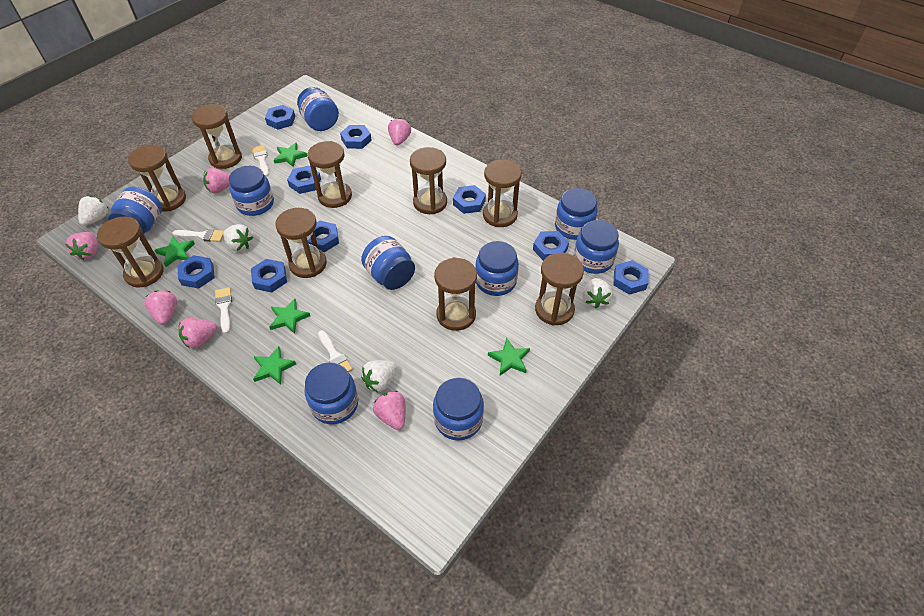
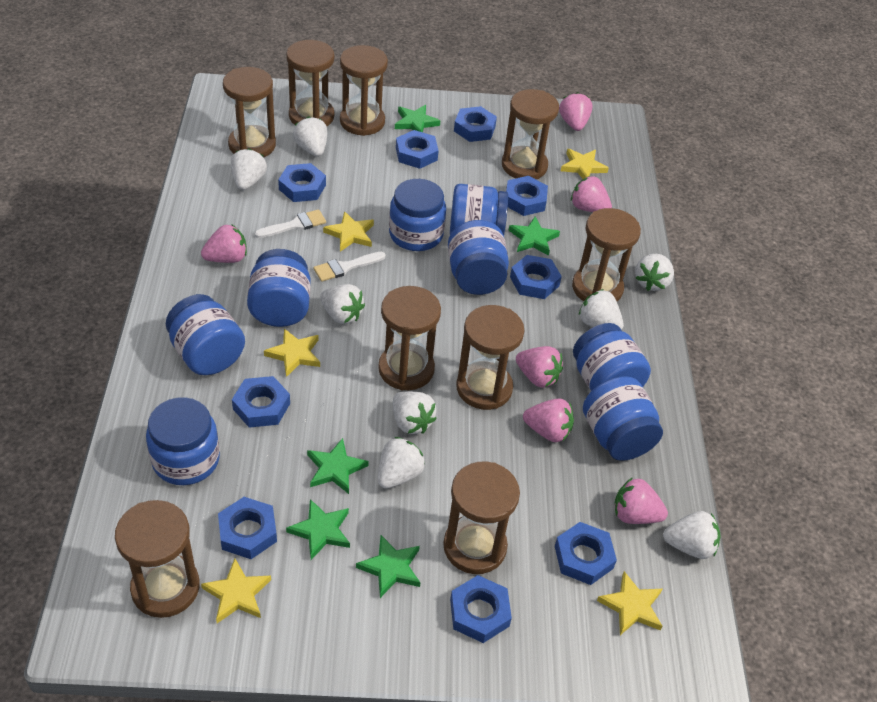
blue jar: 9 -> 8
white brush: 4 -> 2
white strawberry: 4 -> 8
yellow star: 0 -> 5

